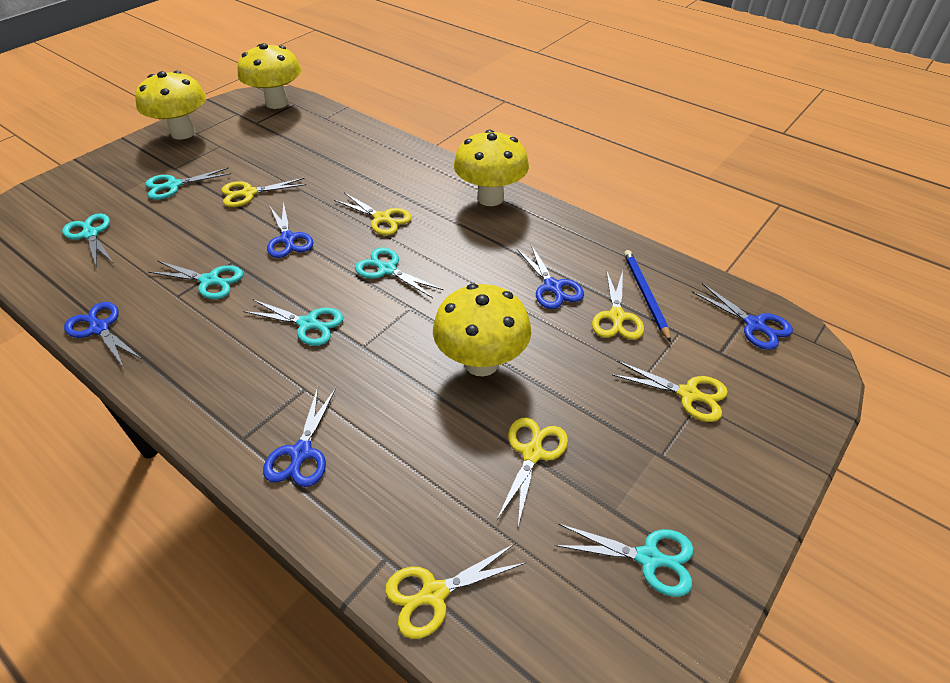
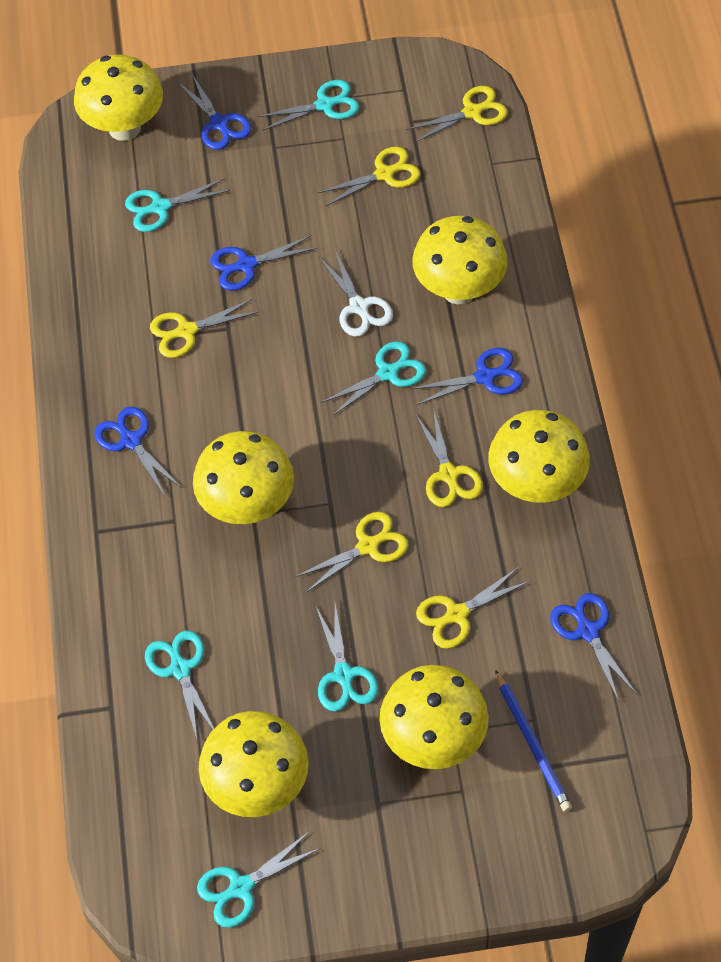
white scissors: 0 -> 1
yellow mushroom: 4 -> 6

